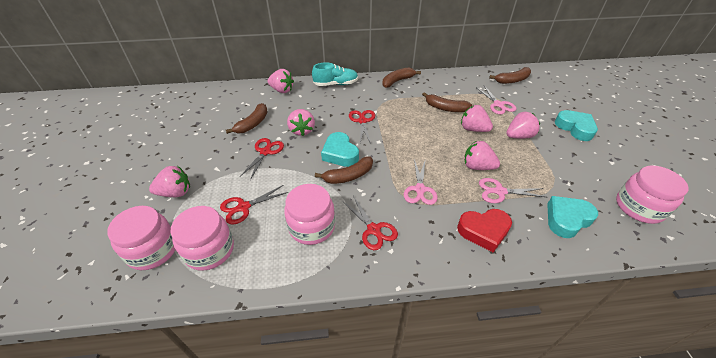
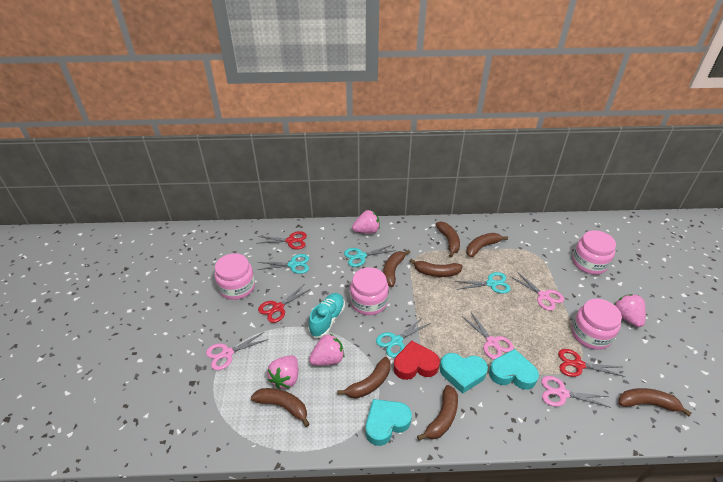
brown banana: 5 -> 8
pink scissors: 3 -> 4
pink strawberry: 6 -> 4
red scissors: 4 -> 3
turquoise scissors: 0 -> 4

